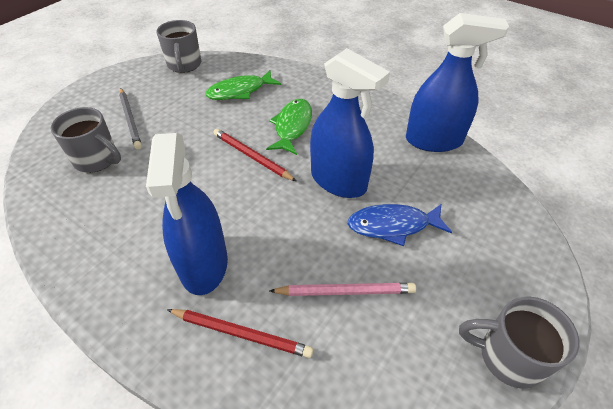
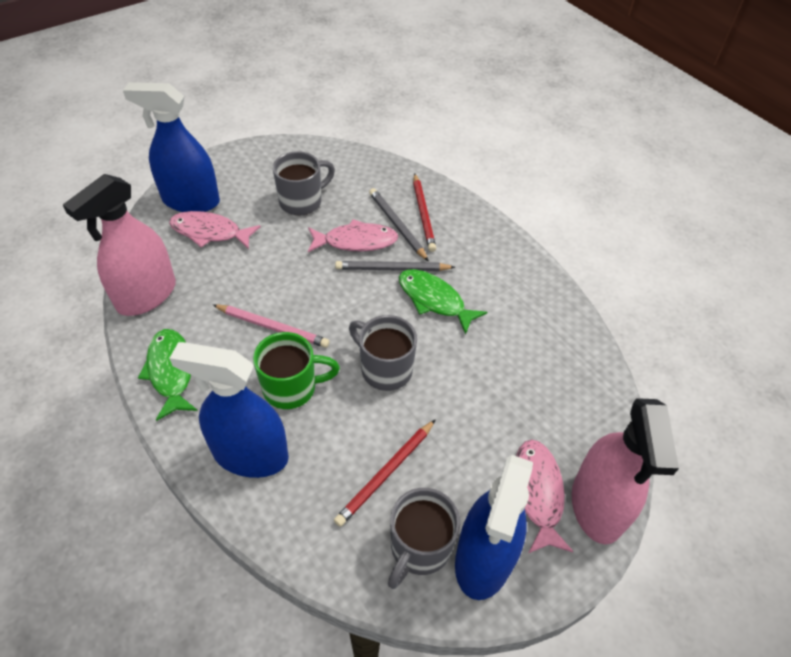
blue fish: 1 -> 0
green mug: 0 -> 1
grey pencil: 1 -> 2
pink fish: 0 -> 3
pink spray bottle: 0 -> 2

